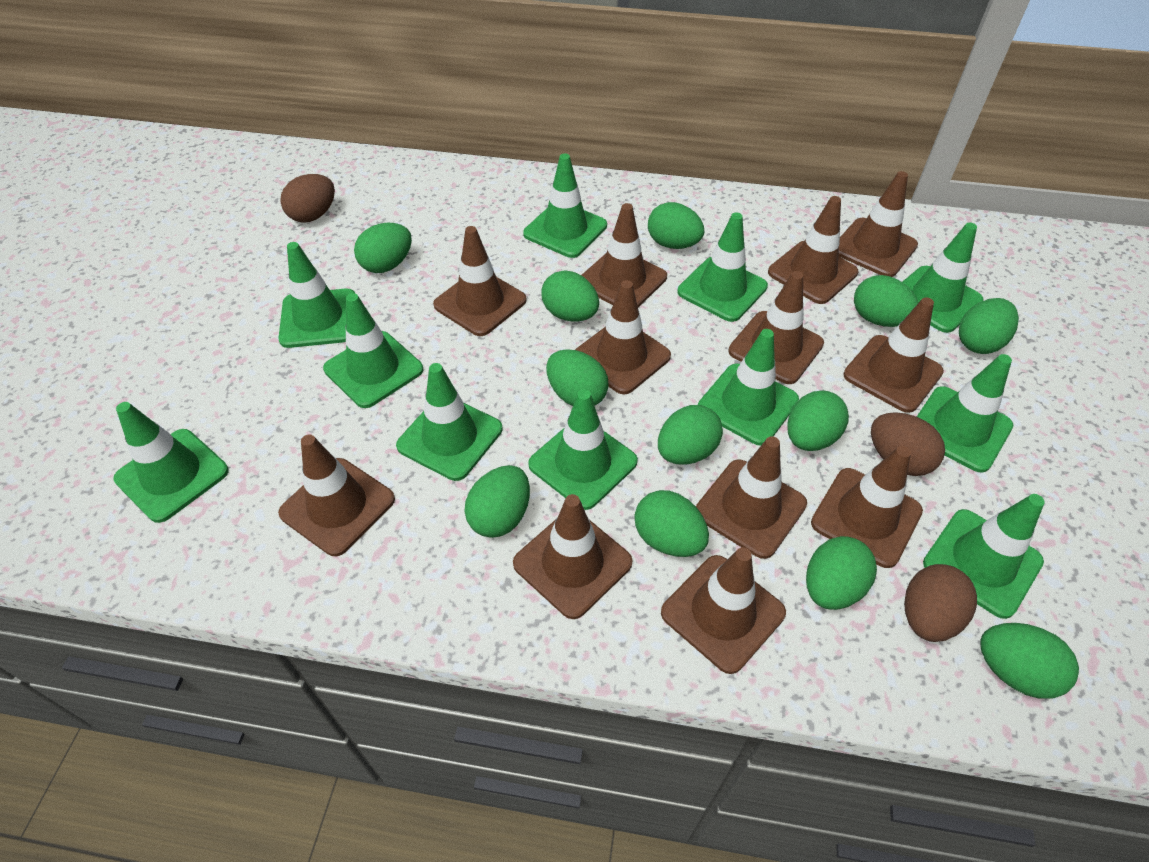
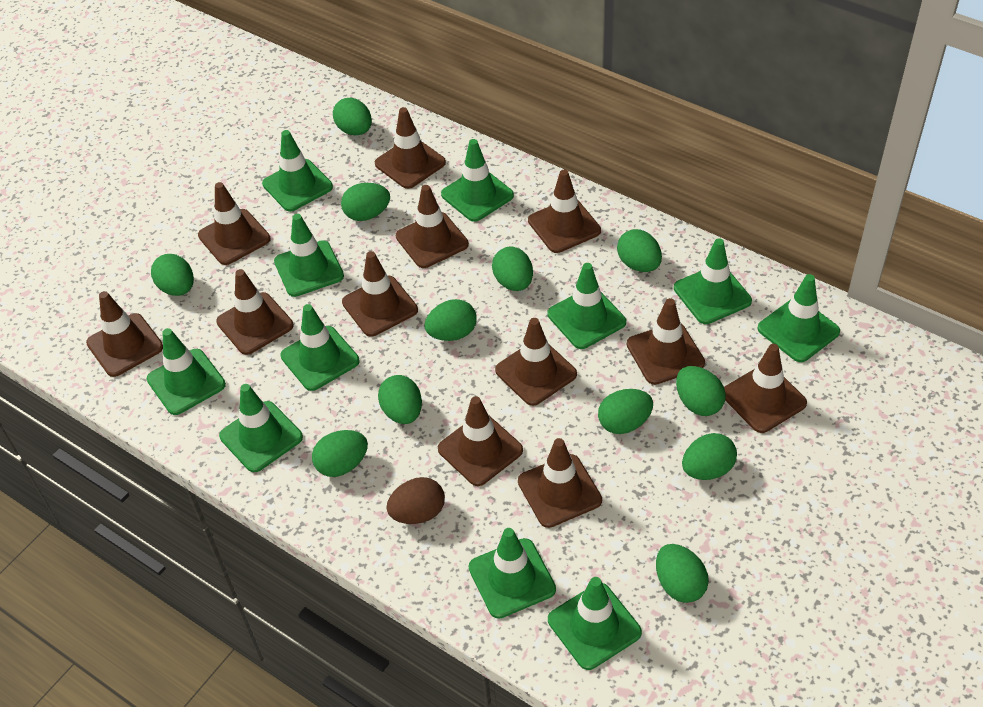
brown egg: 3 -> 1

